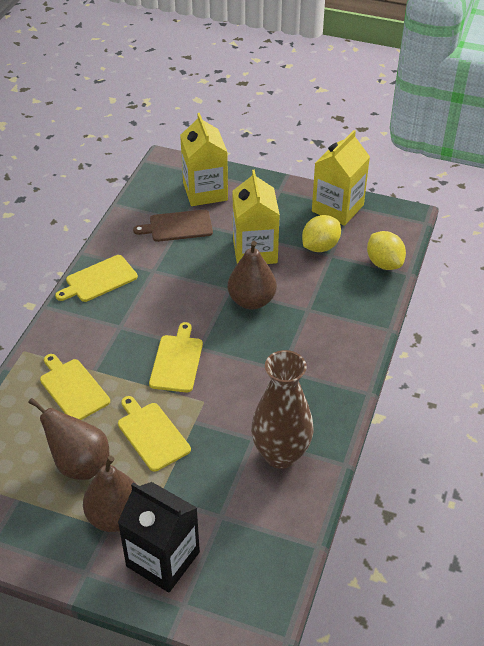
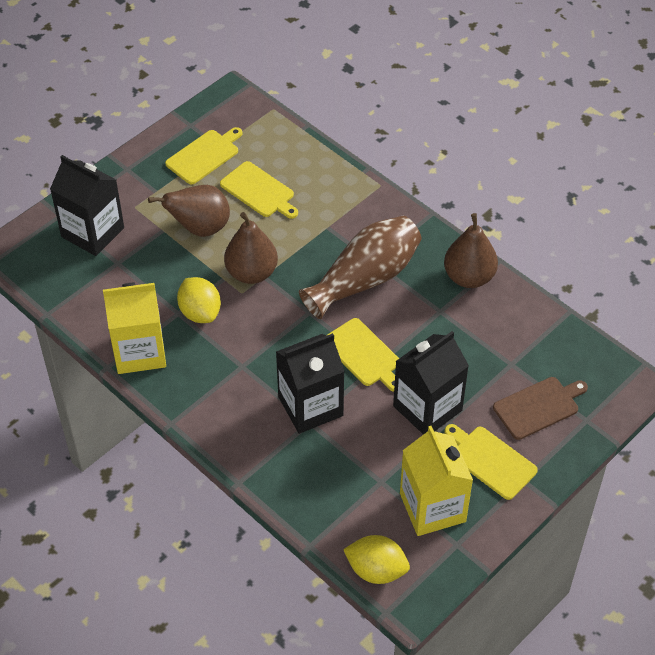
black carton: 1 -> 3
yellow carton: 3 -> 2

